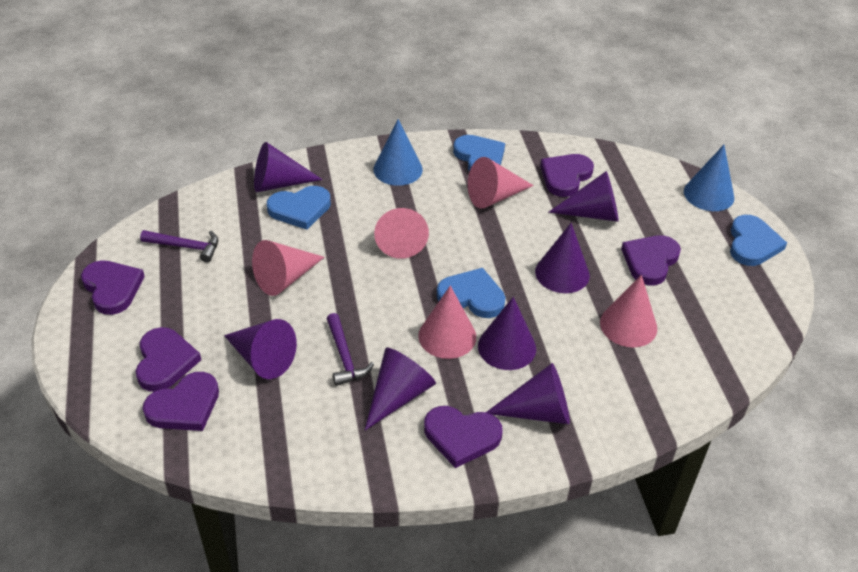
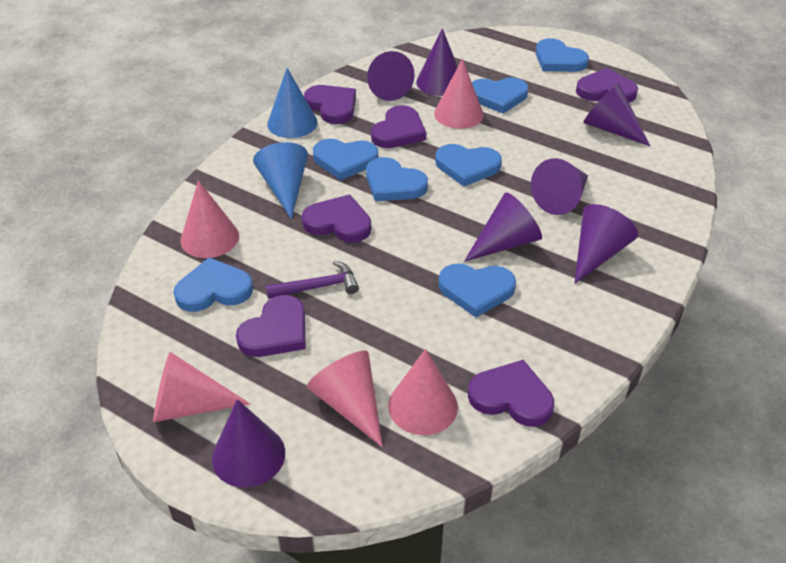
blue heart: 4 -> 7
purple hammer: 2 -> 1

